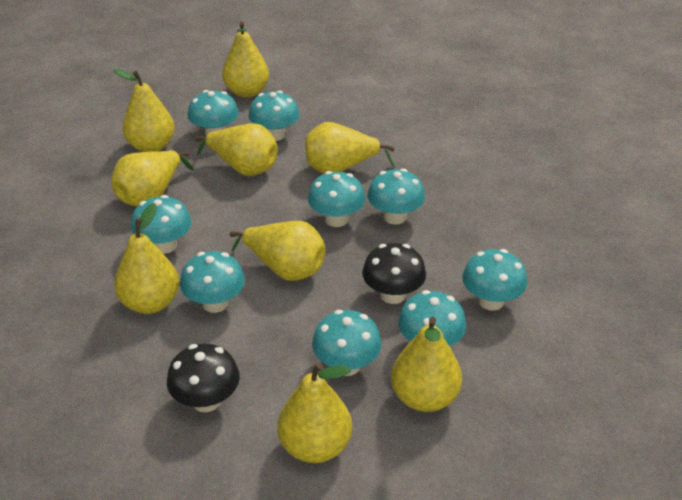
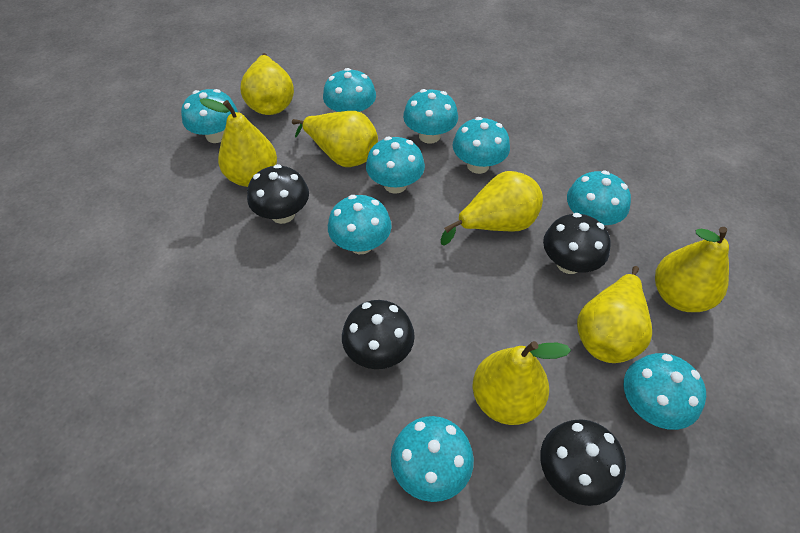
black mushroom: 2 -> 4
yellow pear: 9 -> 7

